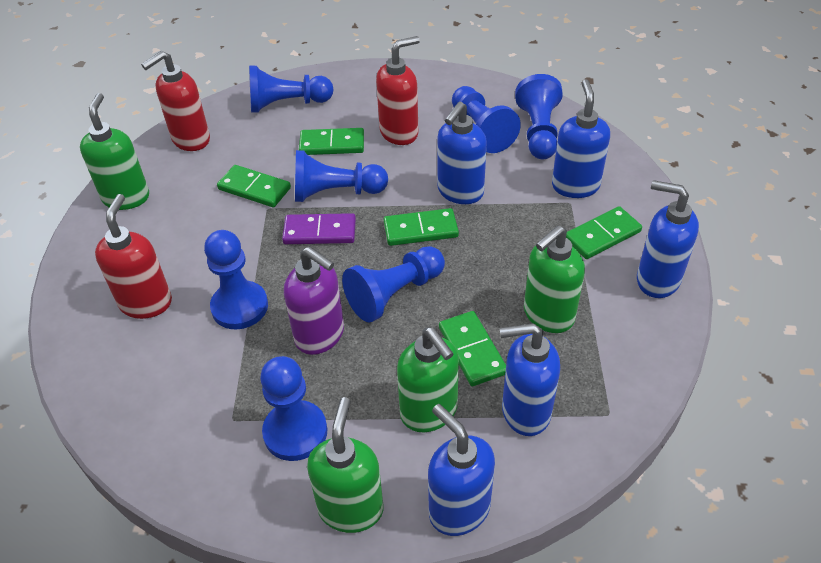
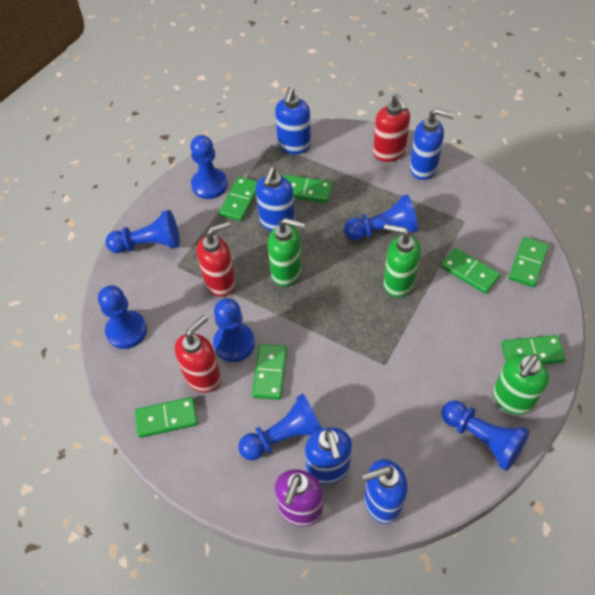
green domino: 5 -> 7
green soap dispenser: 4 -> 3
purple domino: 1 -> 0

